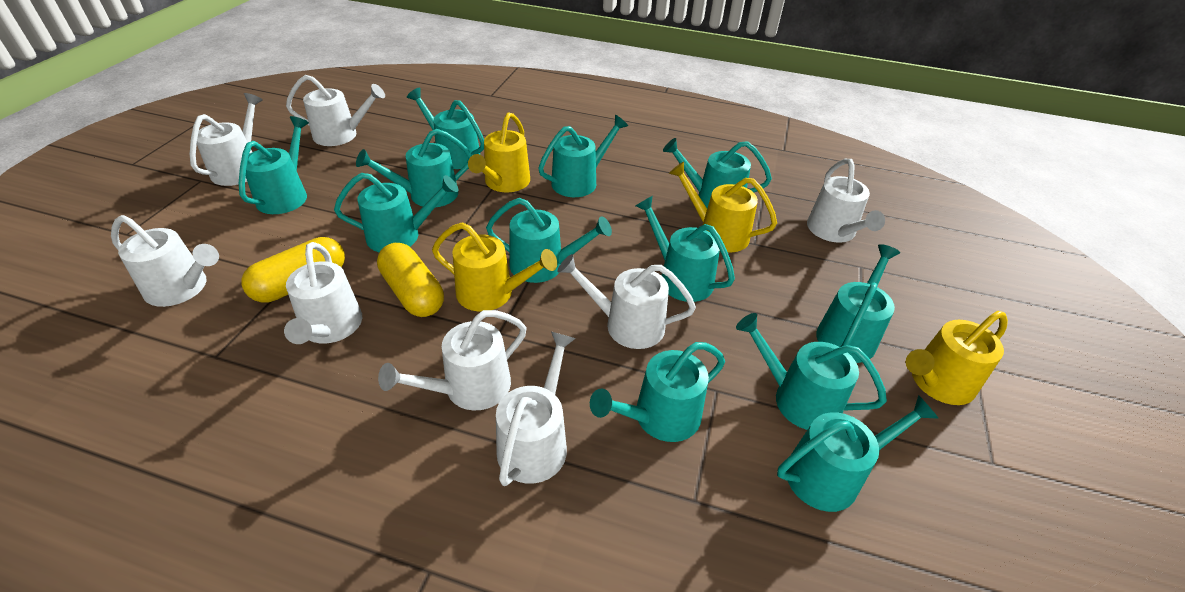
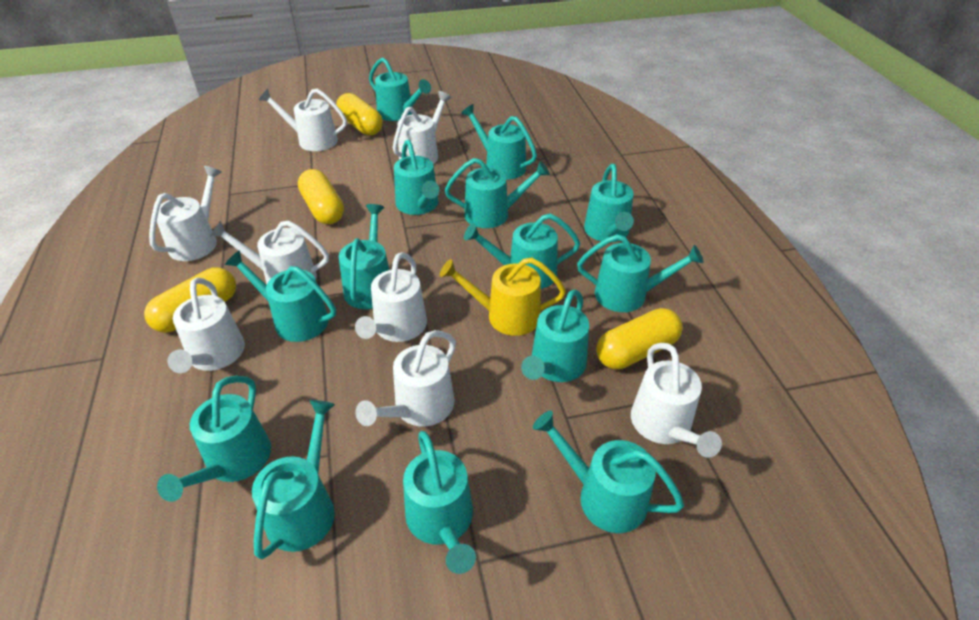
turquoise watering can: 12 -> 14
yellow capsule: 2 -> 4
yellow watering can: 4 -> 1

